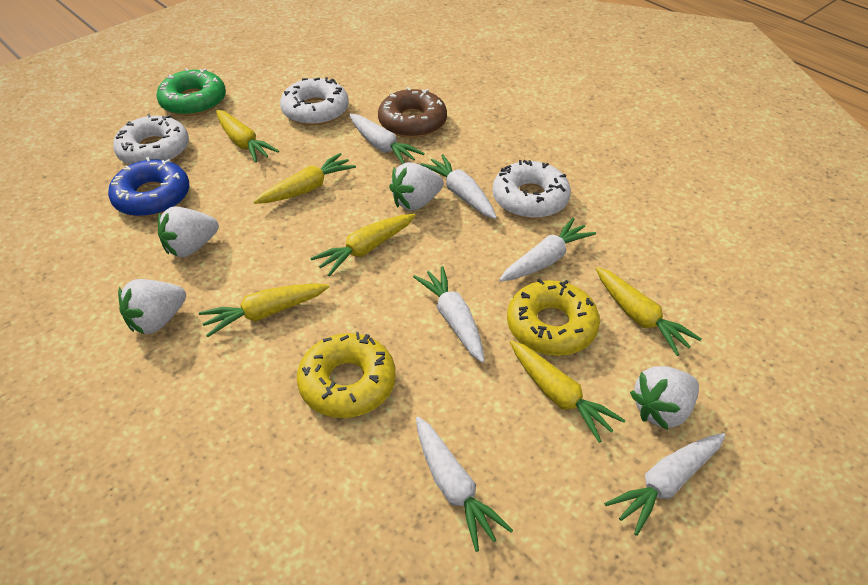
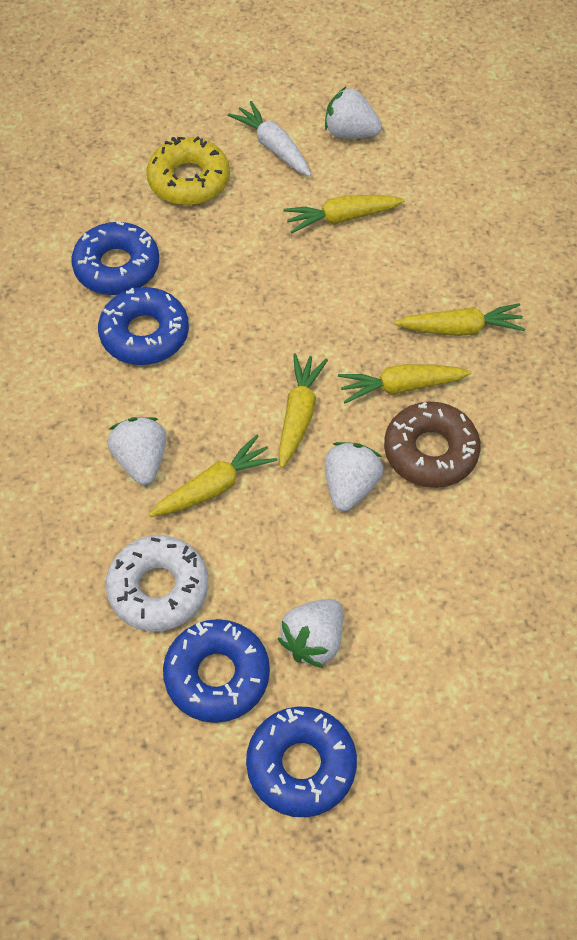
blue donut: 1 -> 4
green donut: 1 -> 0
white carrot: 6 -> 1
white donut: 3 -> 1
yellow carrot: 6 -> 5
yellow donut: 2 -> 1

